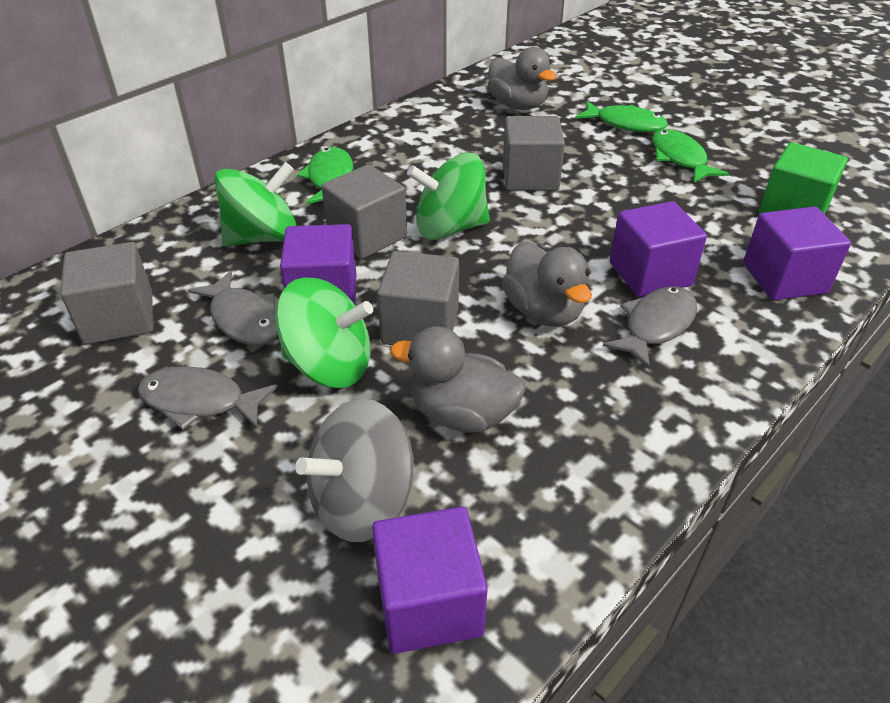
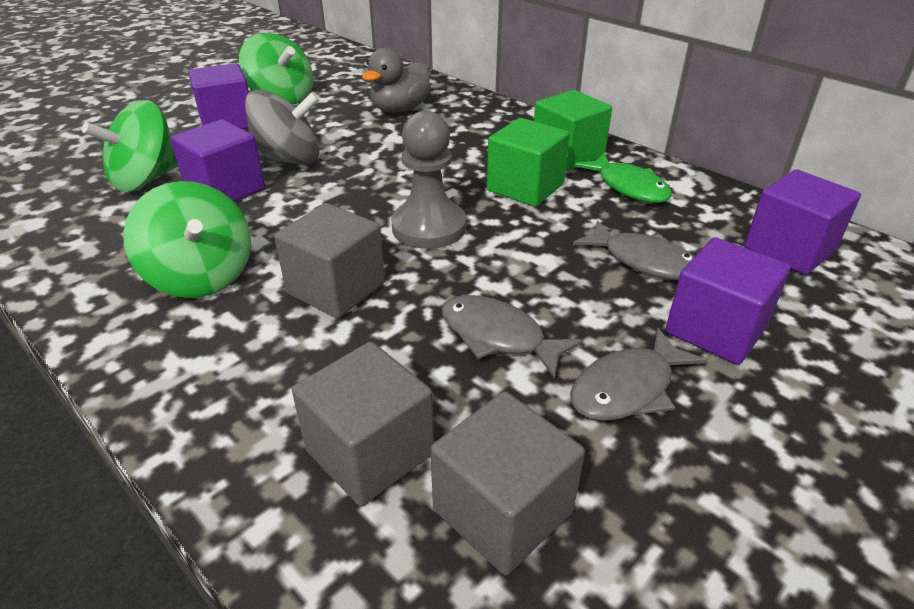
green cube: 1 -> 2
green fish: 3 -> 1
grey cube: 4 -> 3
grey duck: 3 -> 1
grey pawn: 0 -> 1

